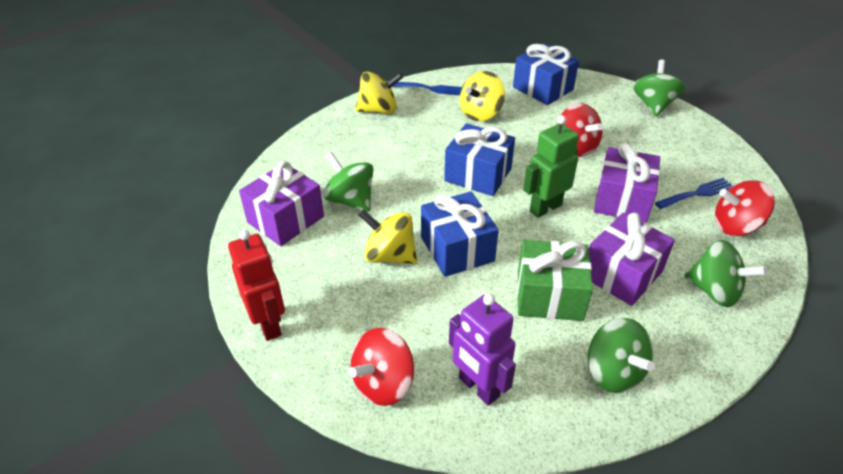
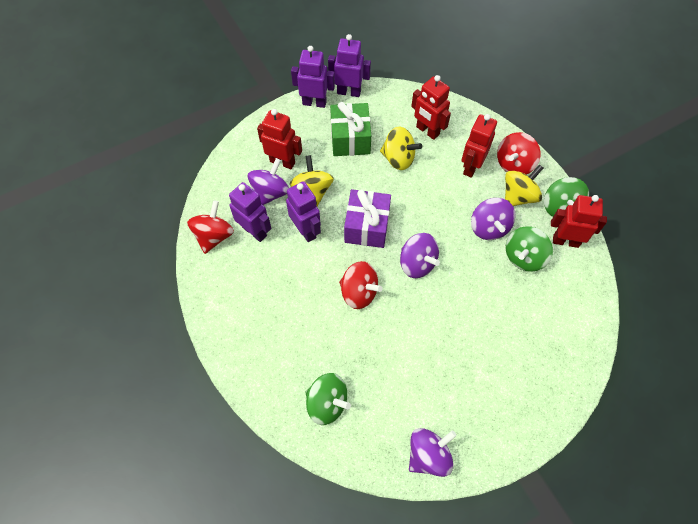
blue fork: 2 -> 0
blue gift: 3 -> 0
green robot: 1 -> 0
green spinning top: 4 -> 3
purple gift: 3 -> 1
purple robot: 1 -> 4
purple spinning top: 0 -> 4
red robot: 1 -> 4

